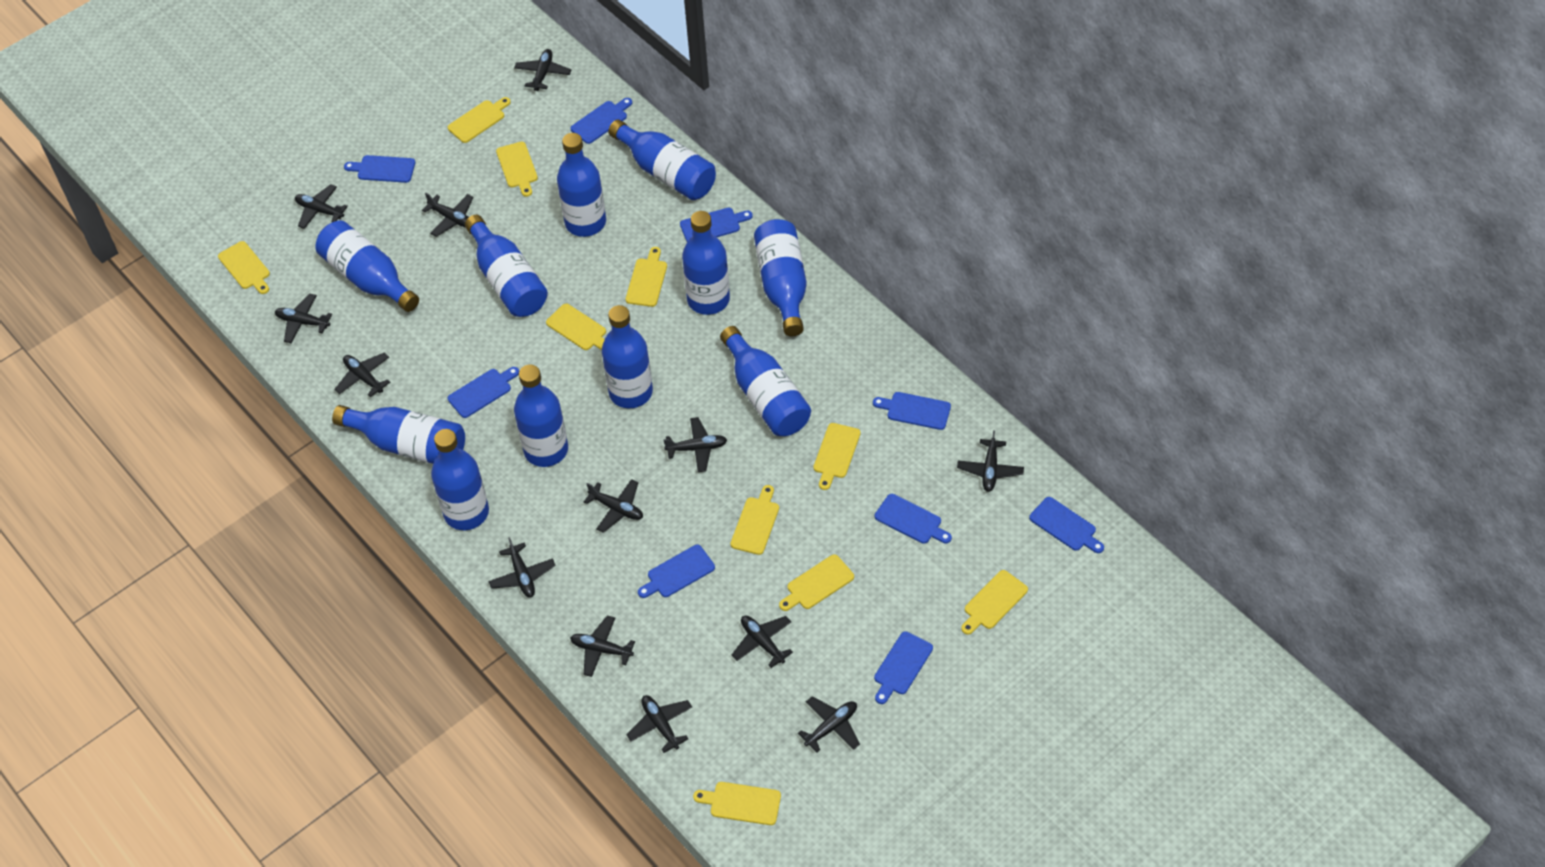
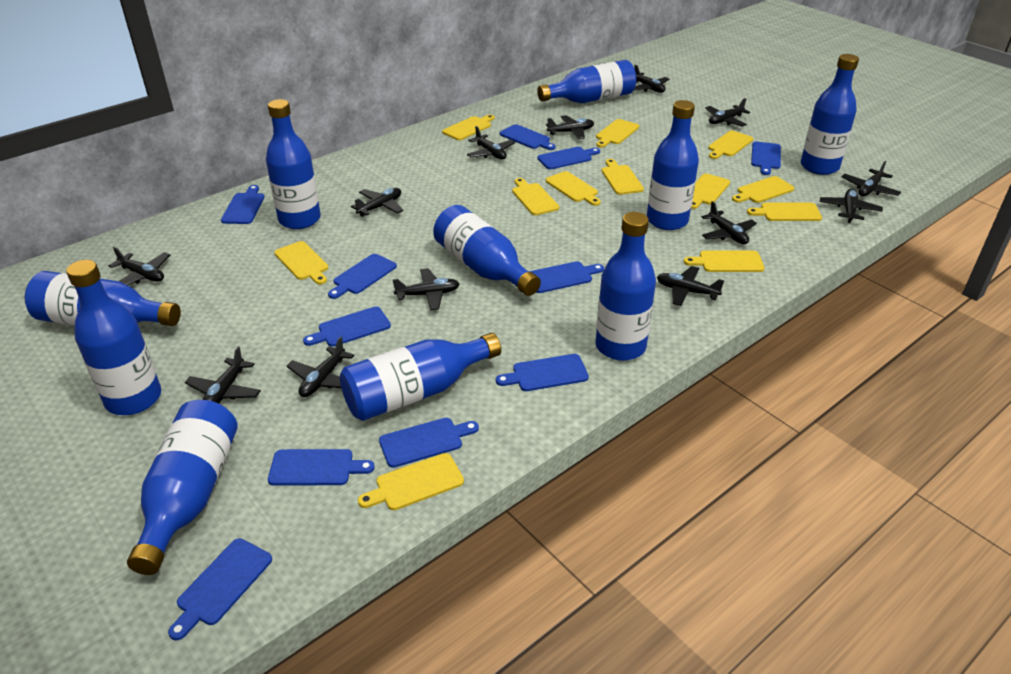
blue bottle: 11 -> 10
blue cutting board: 9 -> 11
yellow cutting board: 10 -> 12

